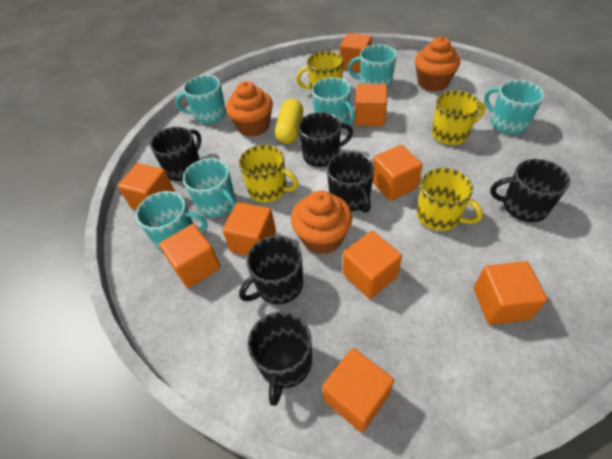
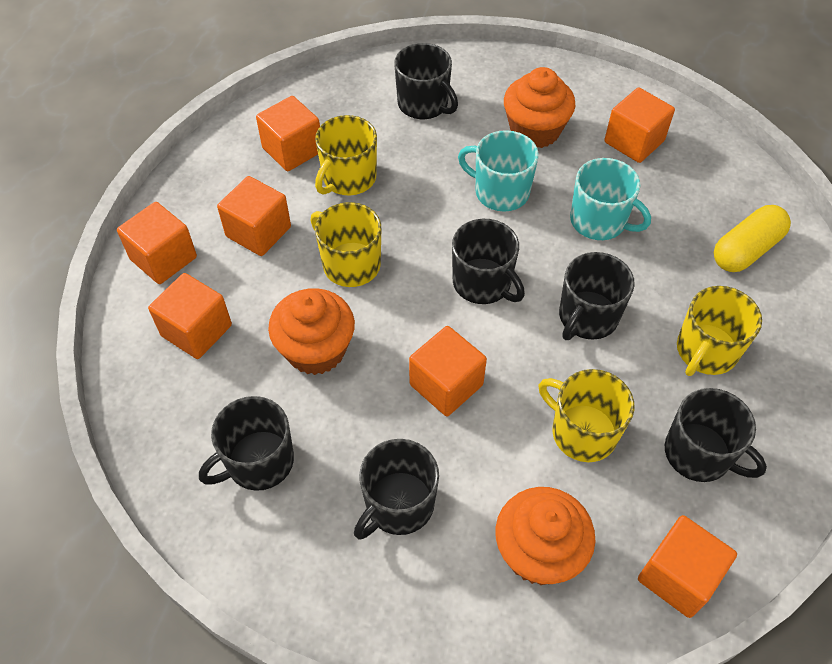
orange cube: 9 -> 7
turquoise mug: 6 -> 2

